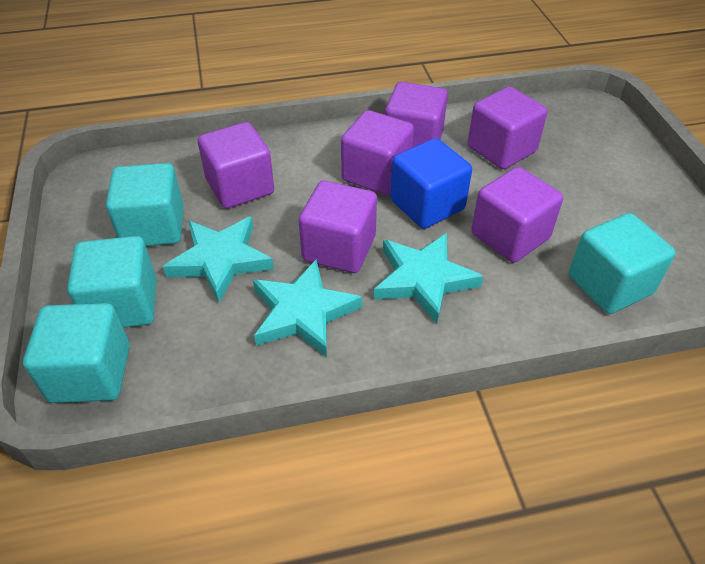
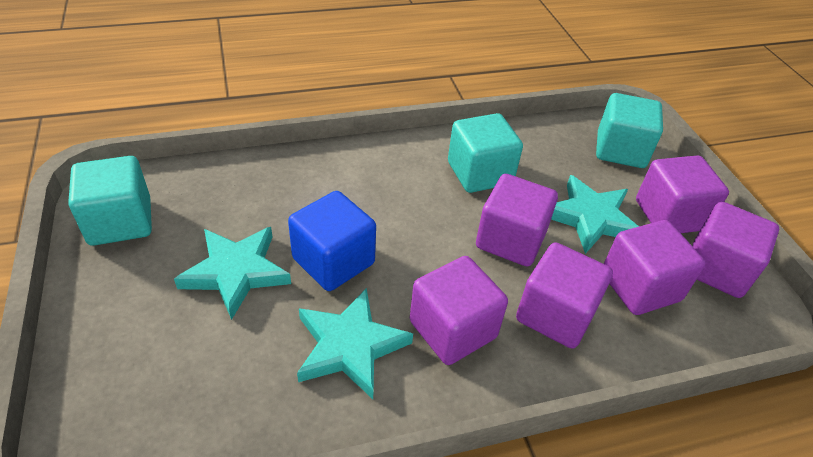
turquoise cube: 4 -> 3

